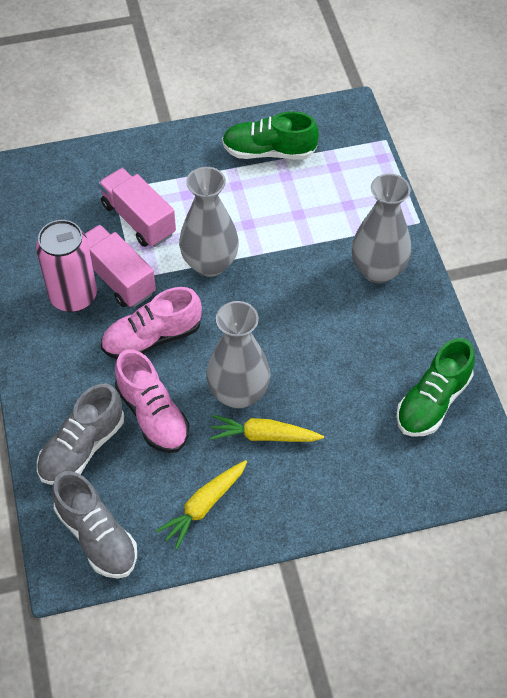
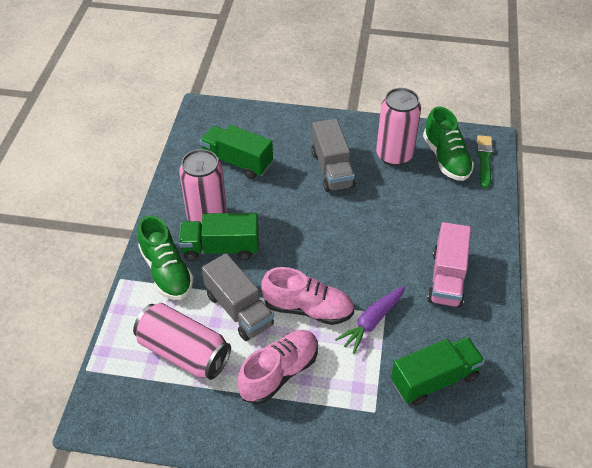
green brush: 0 -> 1
green truck: 0 -> 3
grey shoe: 2 -> 0
grey truck: 0 -> 2
grey vase: 3 -> 0
pink can: 1 -> 3
pink truck: 2 -> 1
purple carrot: 0 -> 1
yellow carrot: 2 -> 0

